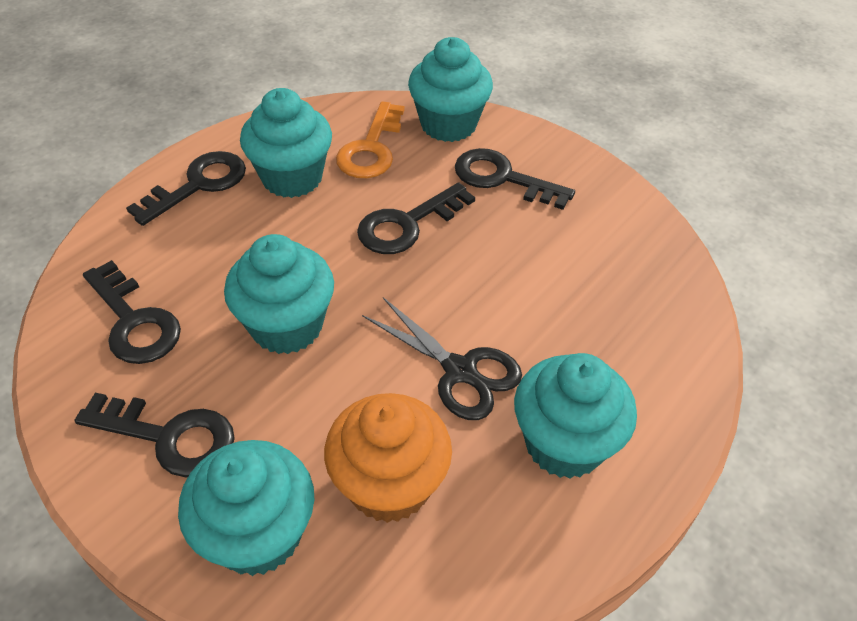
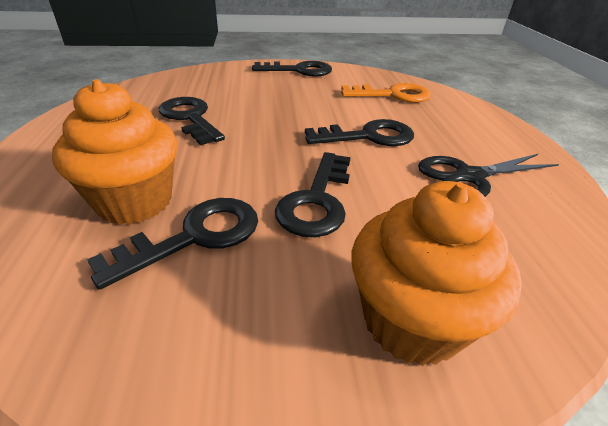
orange cupcake: 1 -> 2
turquoise cupcake: 5 -> 0

